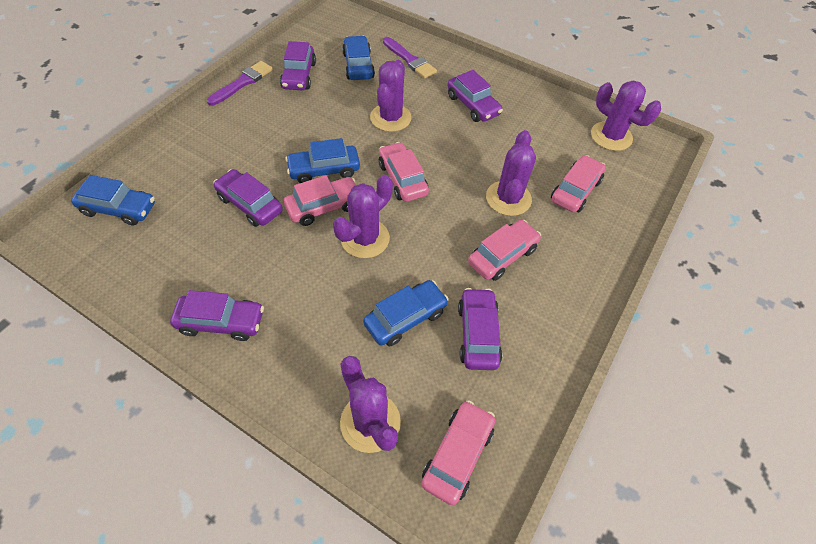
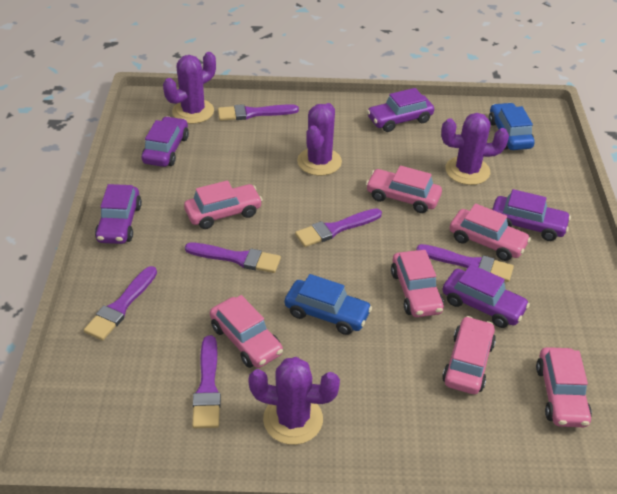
blue car: 4 -> 2
pink car: 5 -> 7
purple brush: 2 -> 6
purple cactus: 5 -> 4

